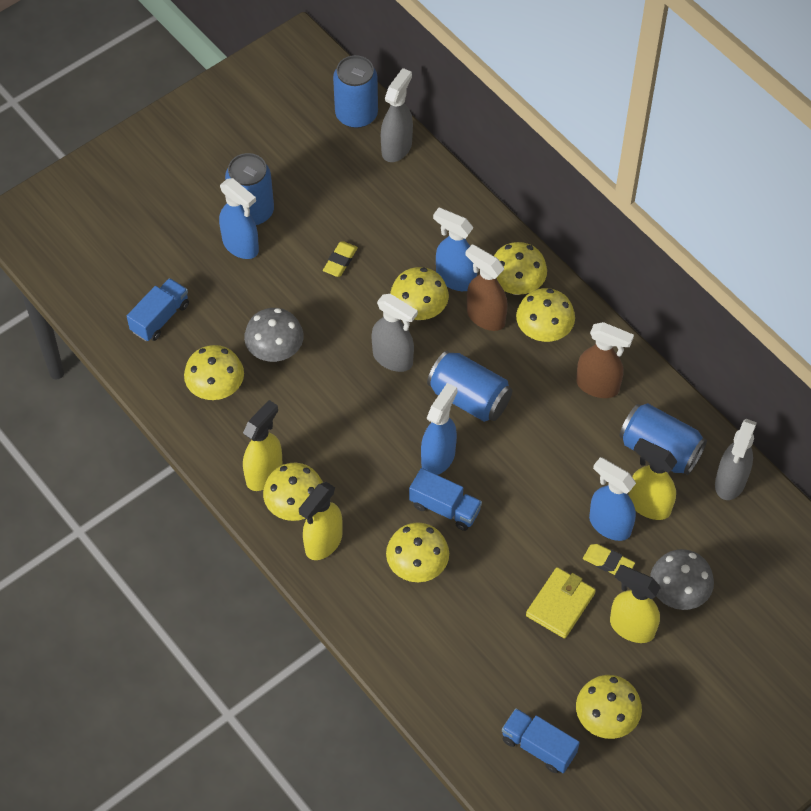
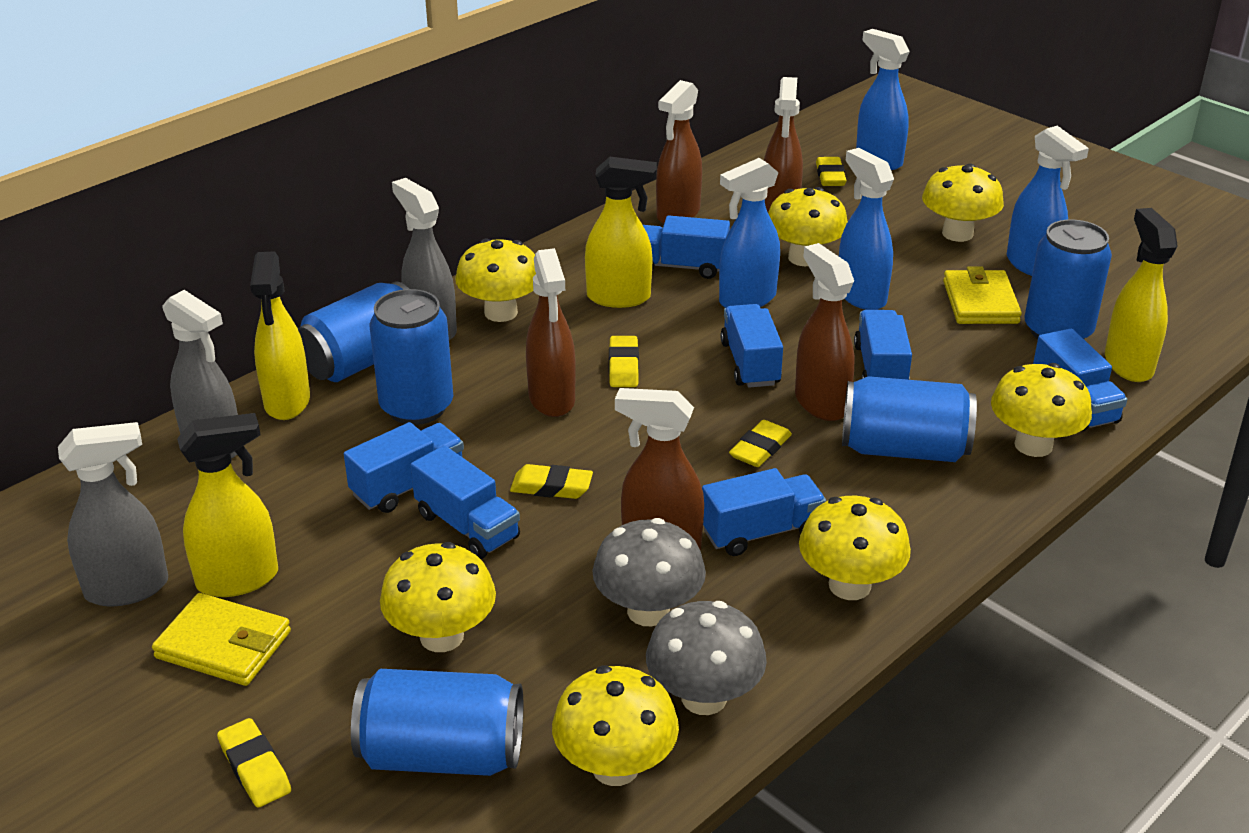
blue can: 4 -> 5
blue truck: 3 -> 7
brown spray bottle: 2 -> 5
yellow eraser: 2 -> 5
yellow wallet: 1 -> 2

